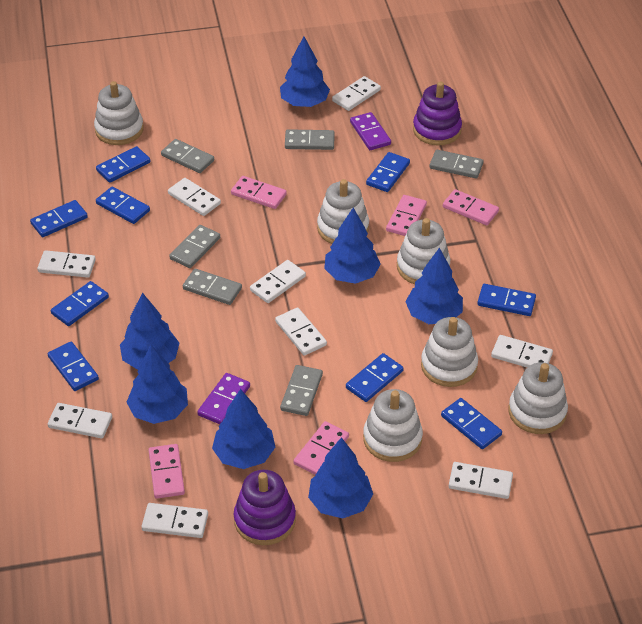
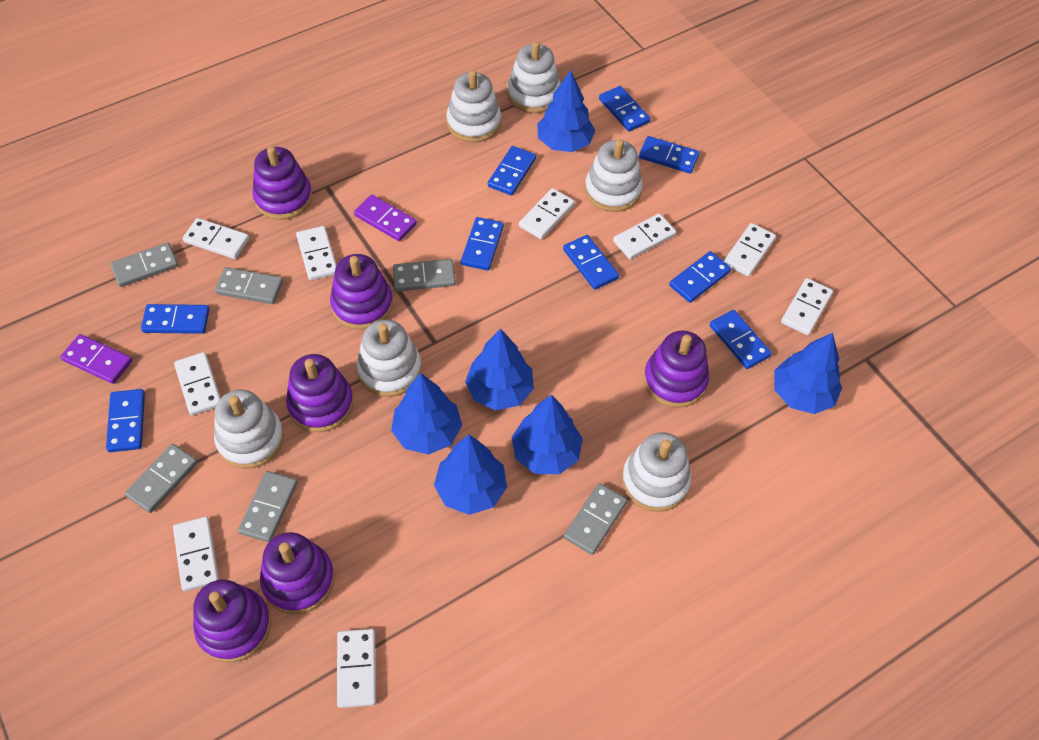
blue tree: 7 -> 6
pink domino: 5 -> 0
purple stacking toy: 2 -> 6

